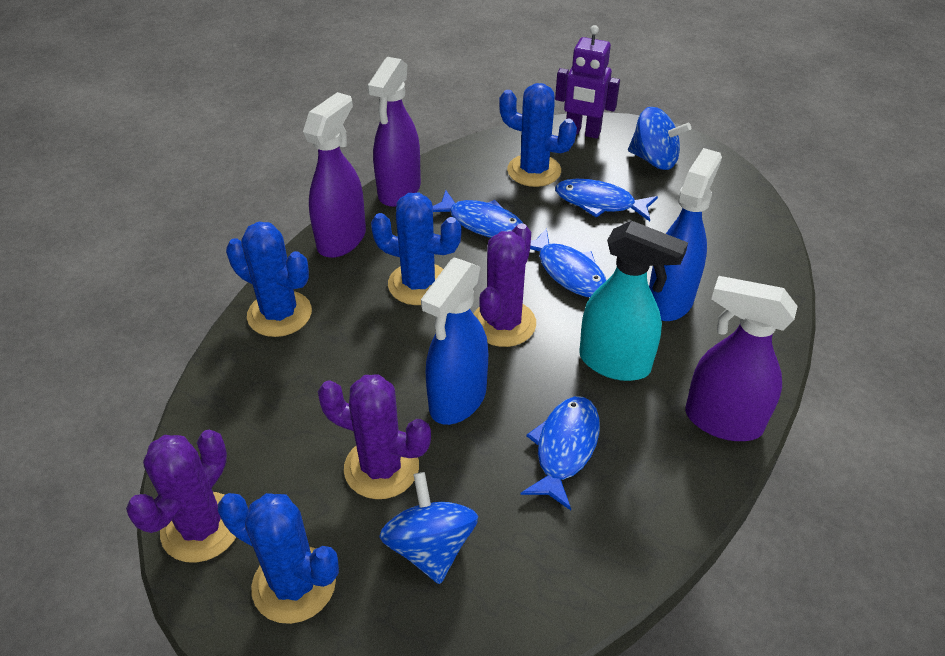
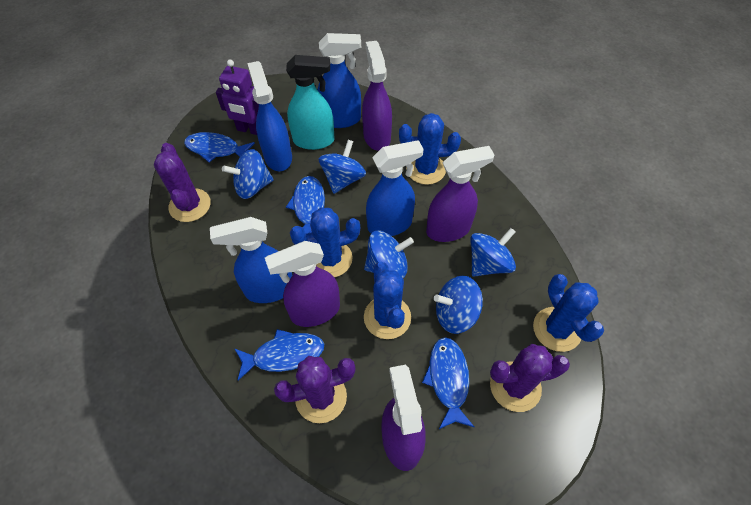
blue spinning top: 2 -> 5
blue spray bottle: 2 -> 4
purple spray bottle: 3 -> 4

